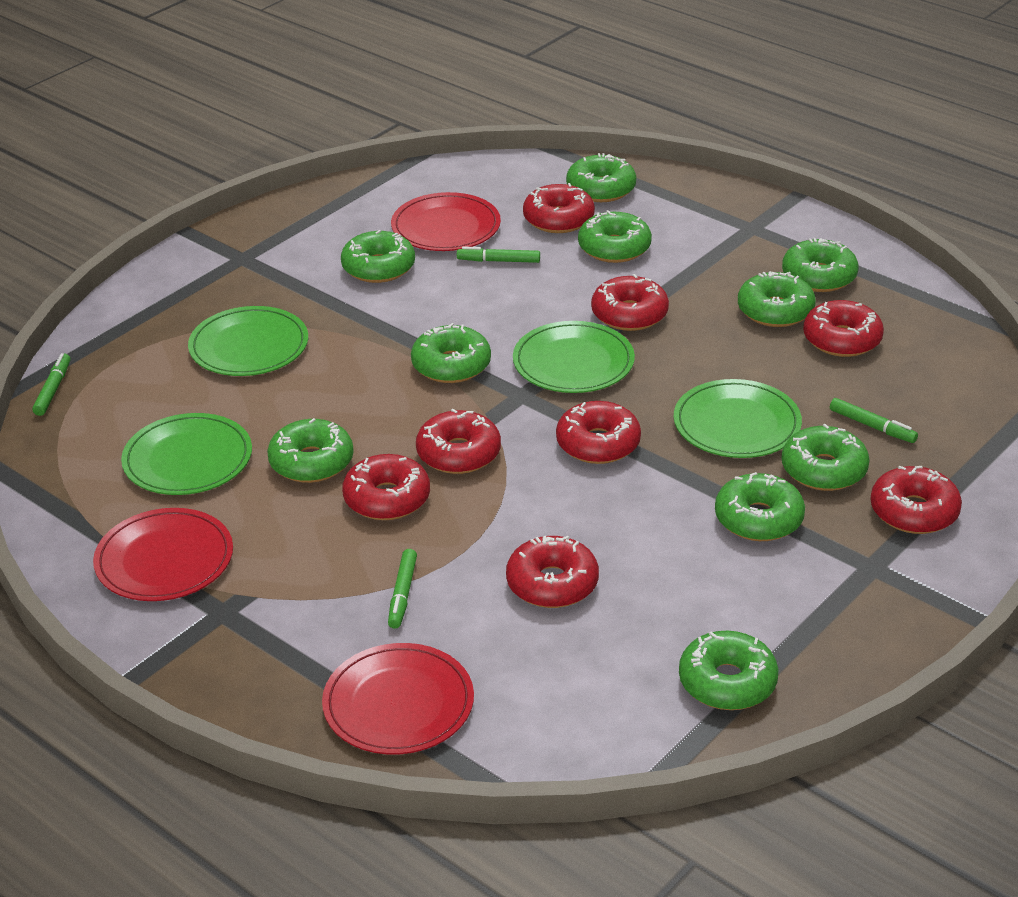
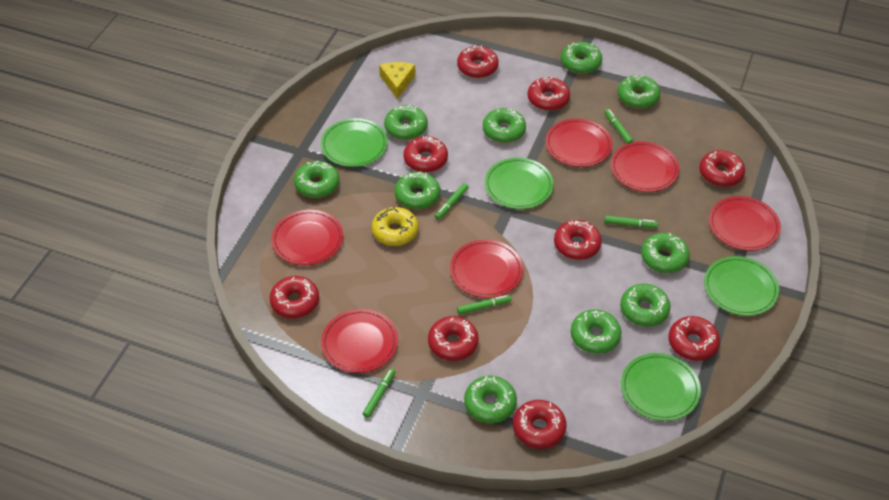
green marker: 4 -> 5
red donut: 8 -> 9
red plate: 3 -> 6
yellow cheese: 0 -> 1
yellow donut: 0 -> 1

